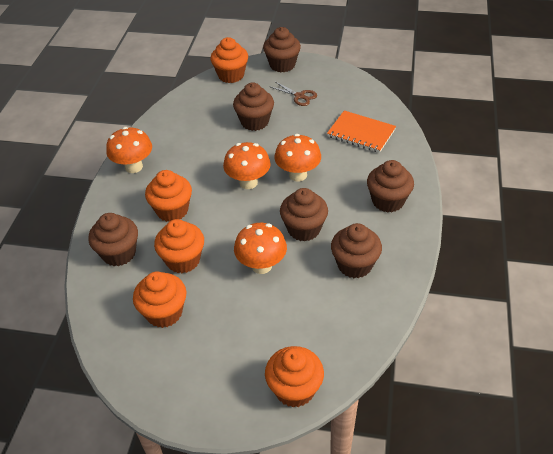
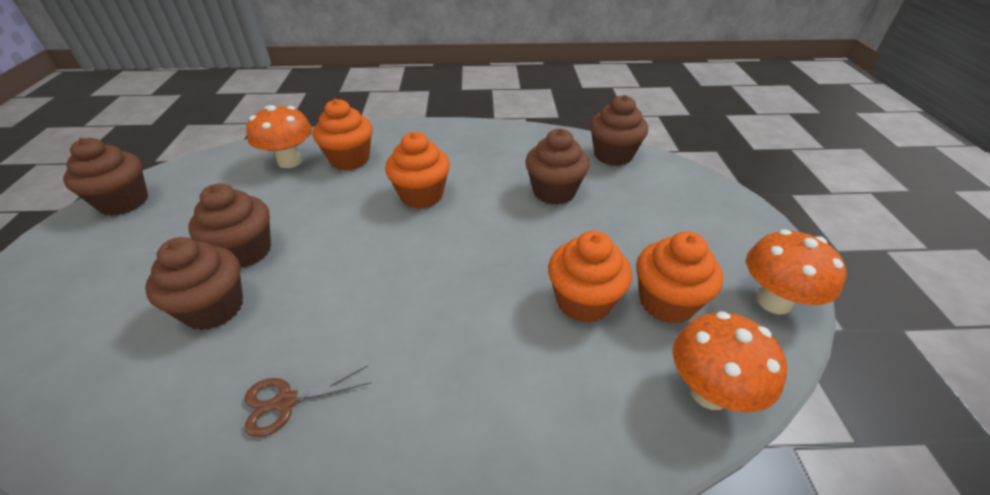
brown cupcake: 6 -> 5
orange cupcake: 5 -> 4
orange mushroom: 4 -> 3
orange notebook: 1 -> 0

